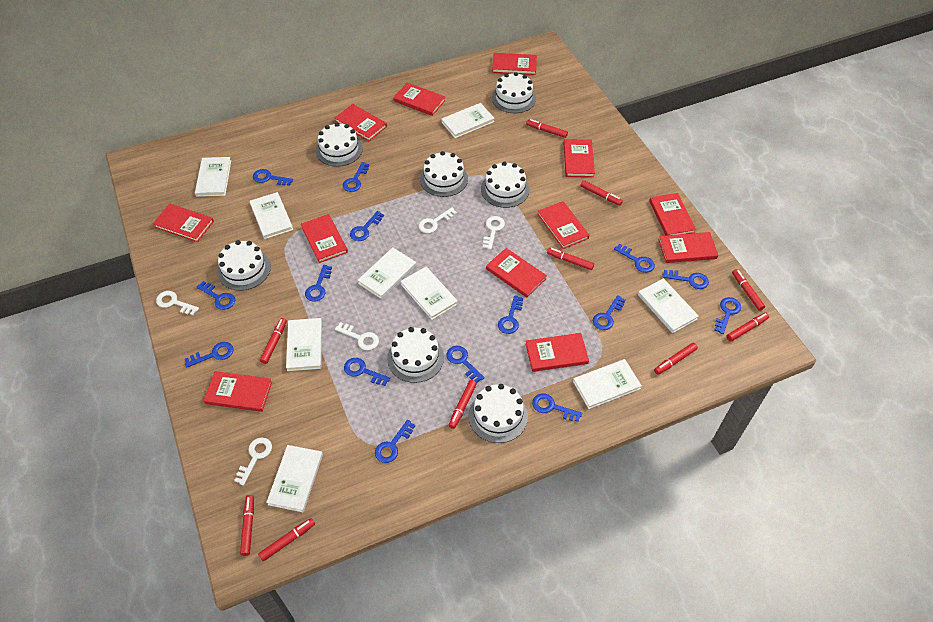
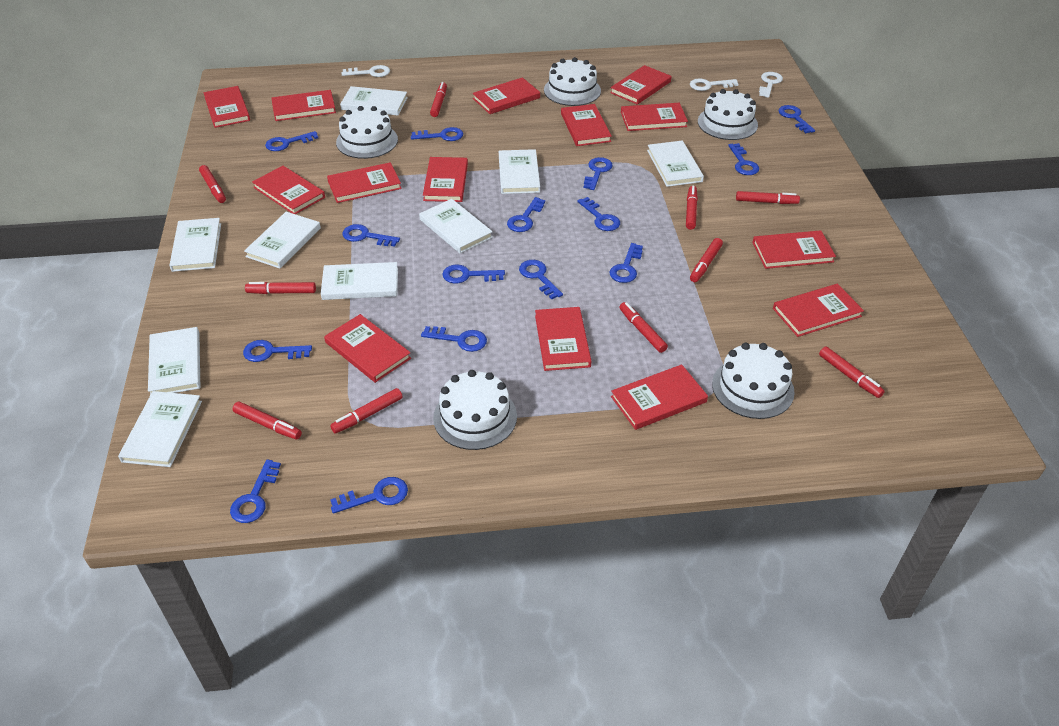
red book: 12 -> 14
white cake: 7 -> 5
white key: 5 -> 3

